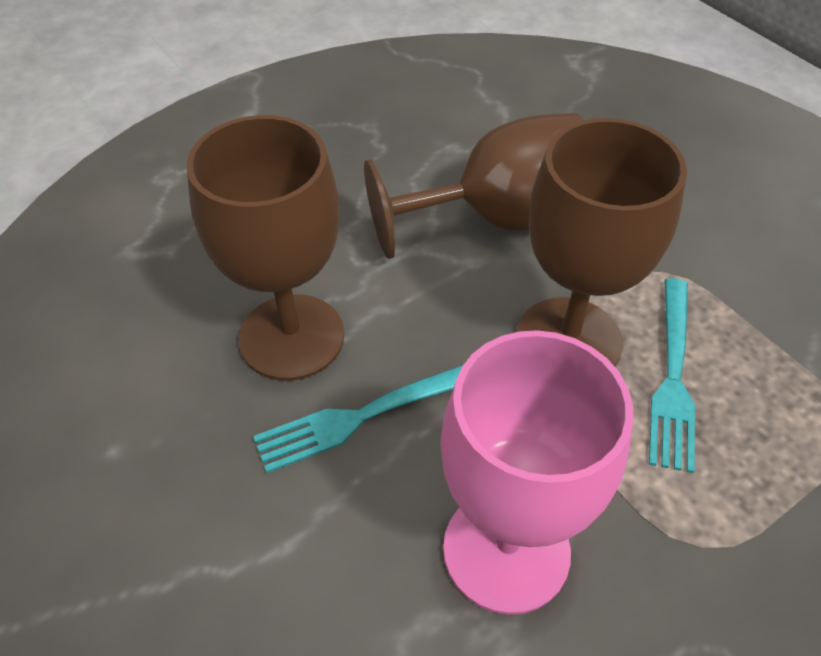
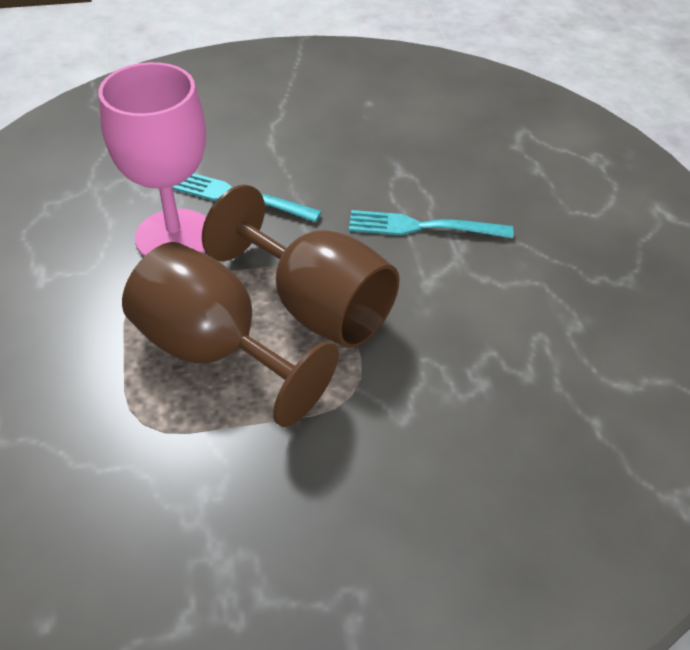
brown goblet: 3 -> 2

